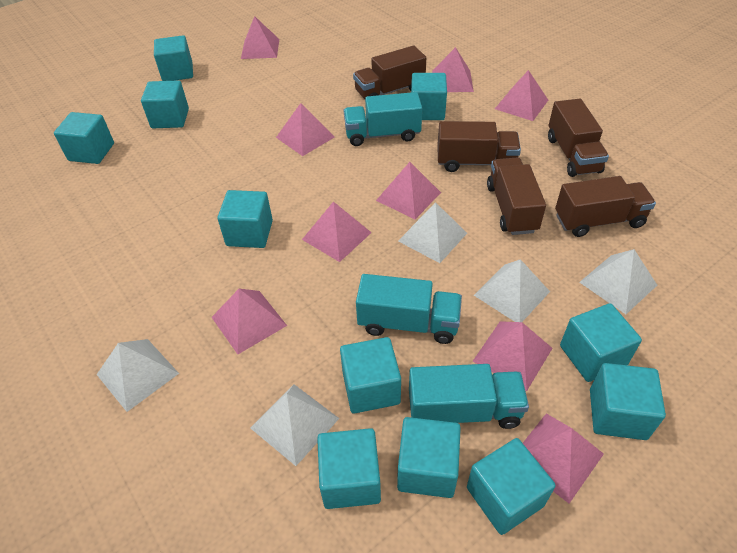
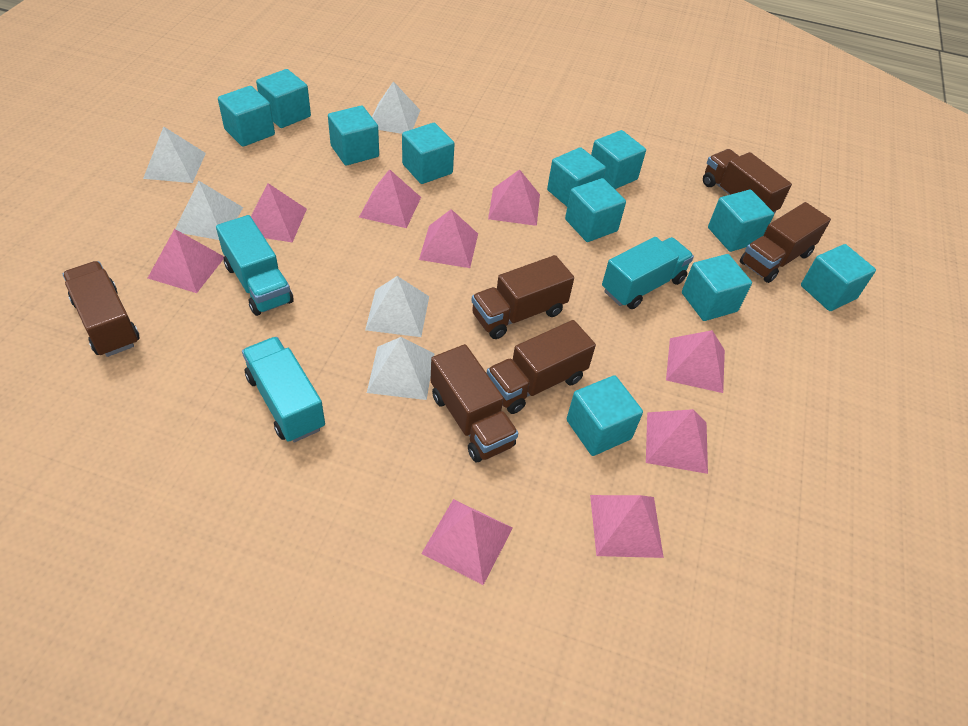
brown truck: 5 -> 6

